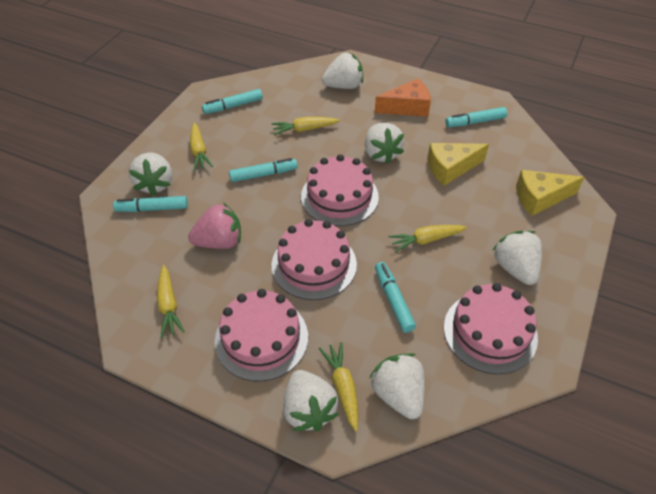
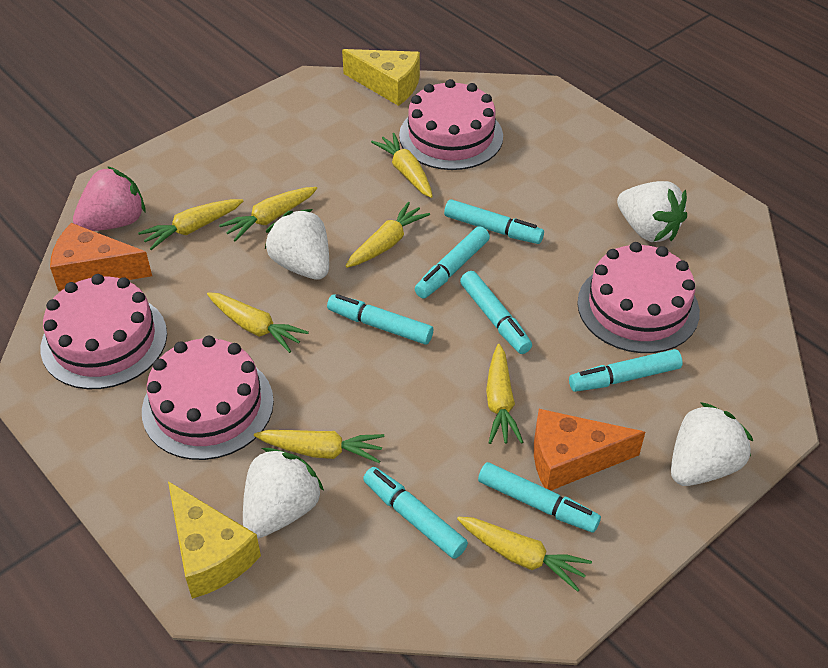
orange cheese: 1 -> 2
turquoise marker: 5 -> 7
white strawberry: 6 -> 4
yellow carrot: 5 -> 8

